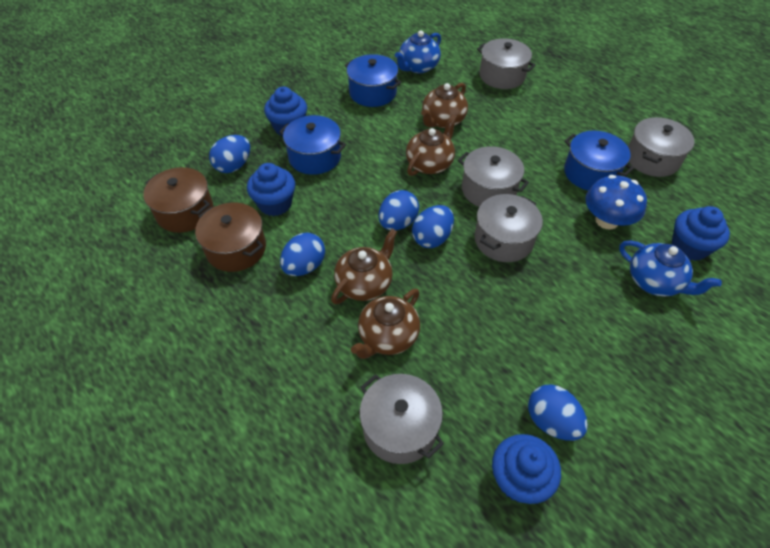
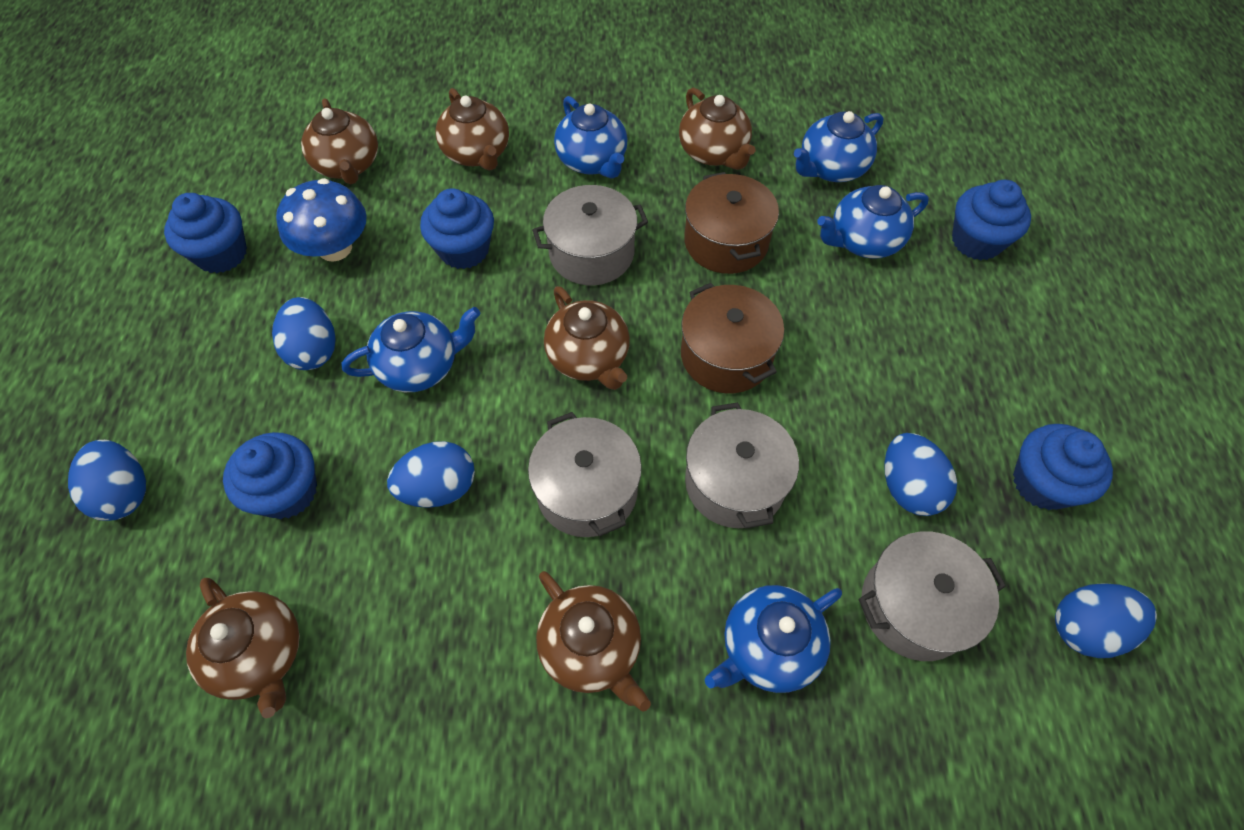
blue cupcake: 4 -> 5
blue pot: 3 -> 0
blue teapot: 2 -> 5
brown teapot: 4 -> 6
grey pot: 5 -> 4

